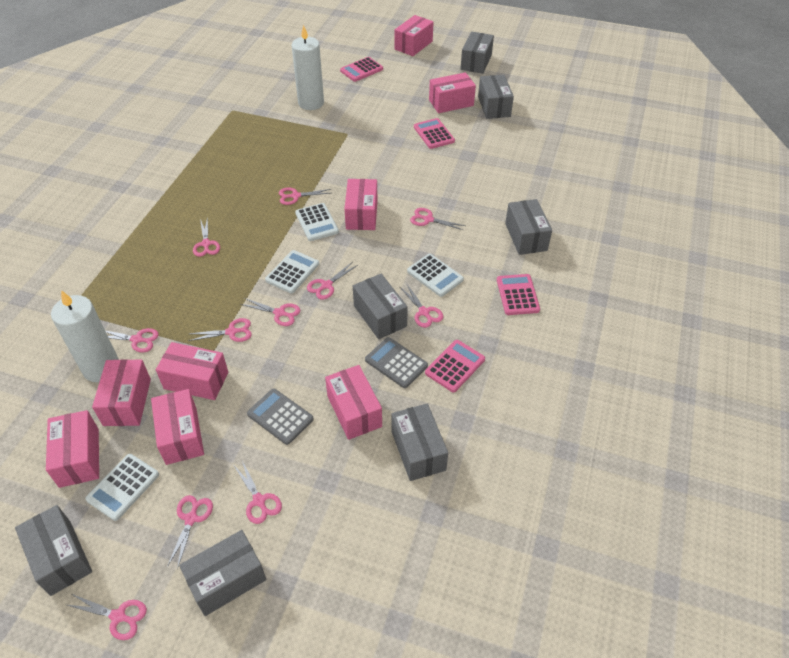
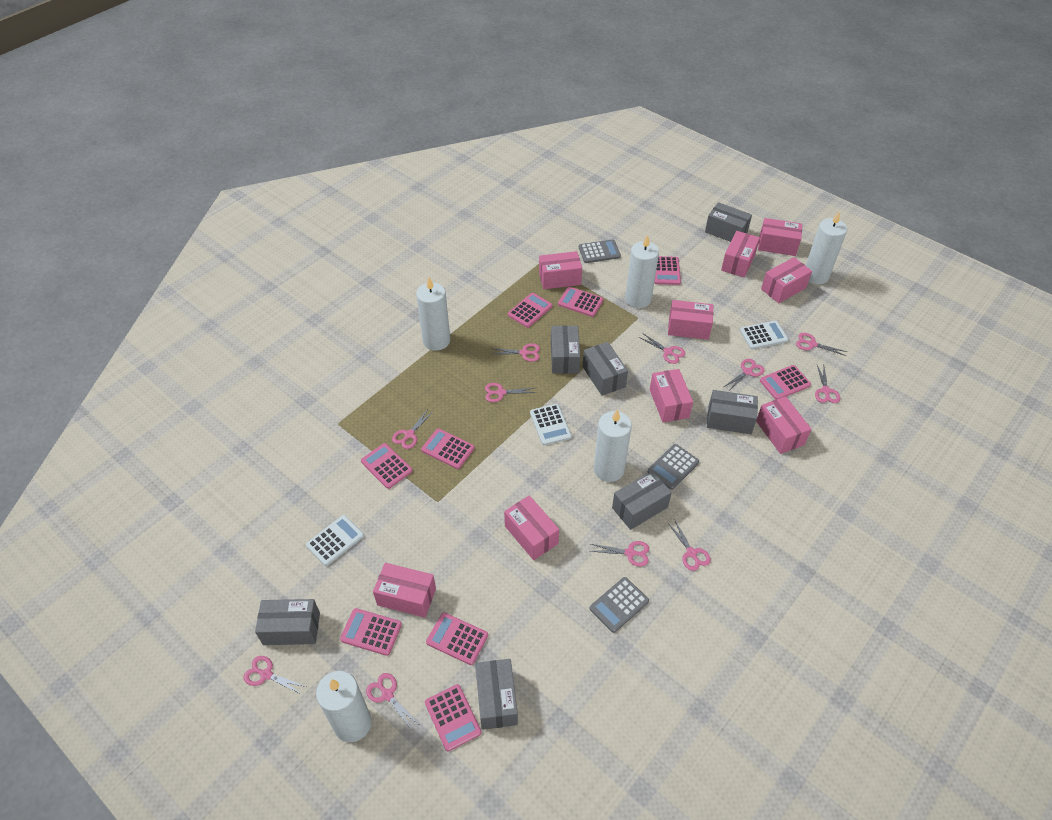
grey calculator: 2 -> 3
pink box: 8 -> 9
pink calculator: 4 -> 9
white calculator: 4 -> 3
white candle: 2 -> 5

